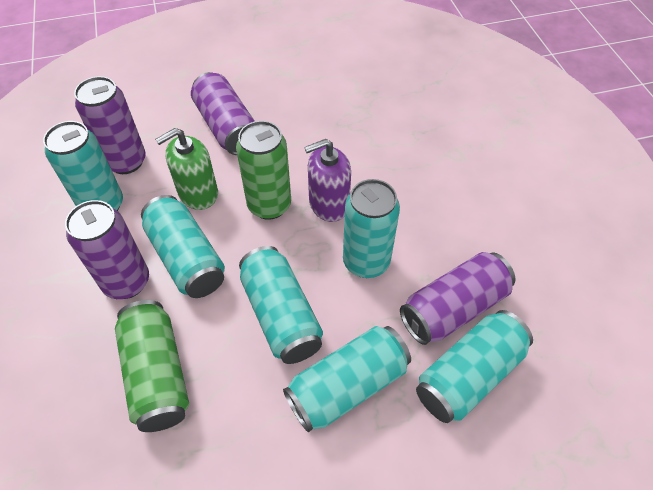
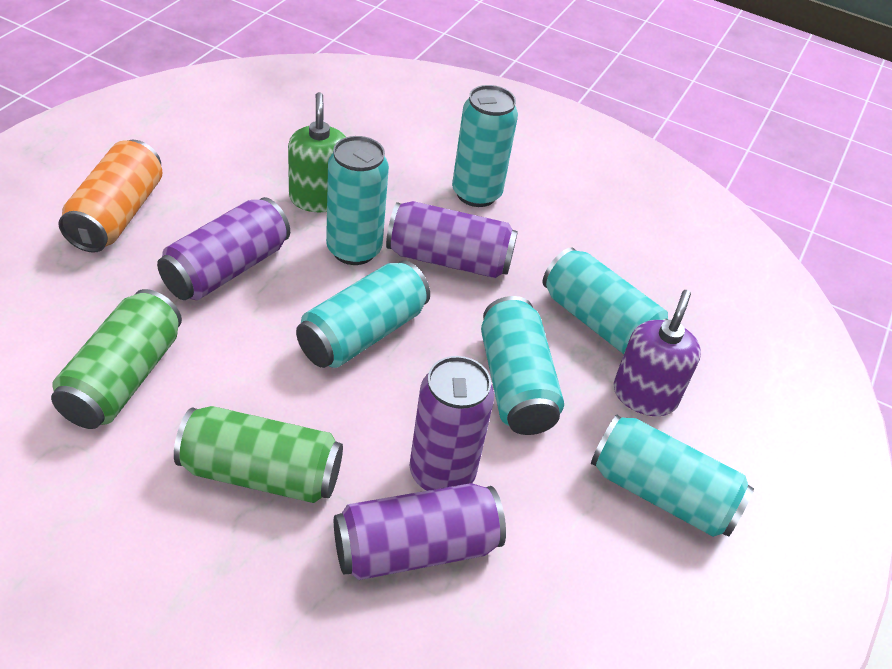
orange can: 0 -> 1

